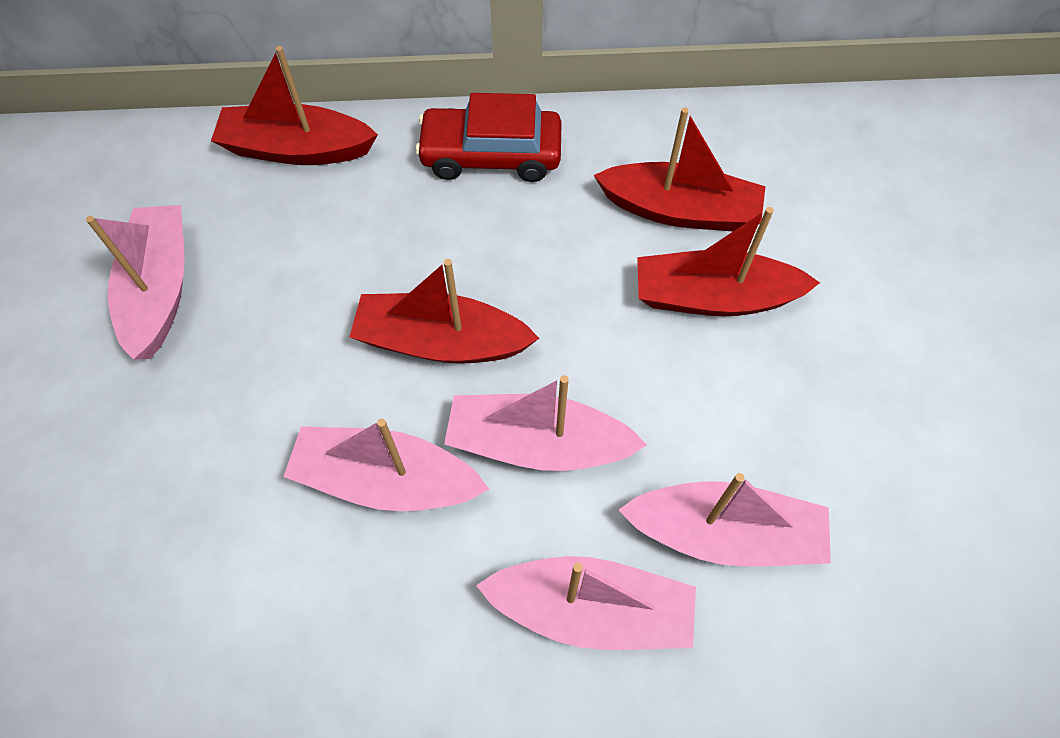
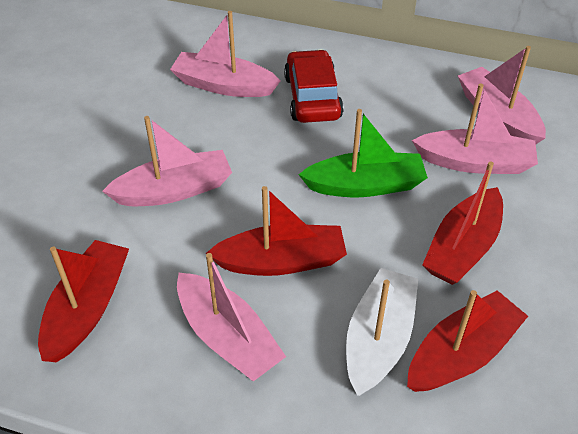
green boat: 0 -> 1
white boat: 0 -> 1

